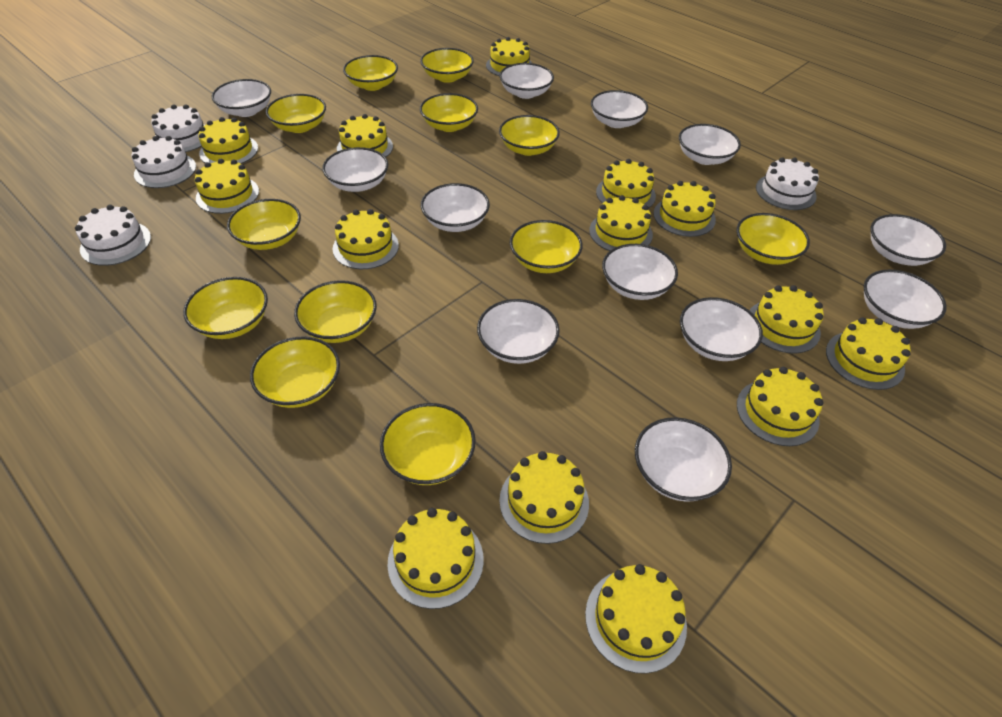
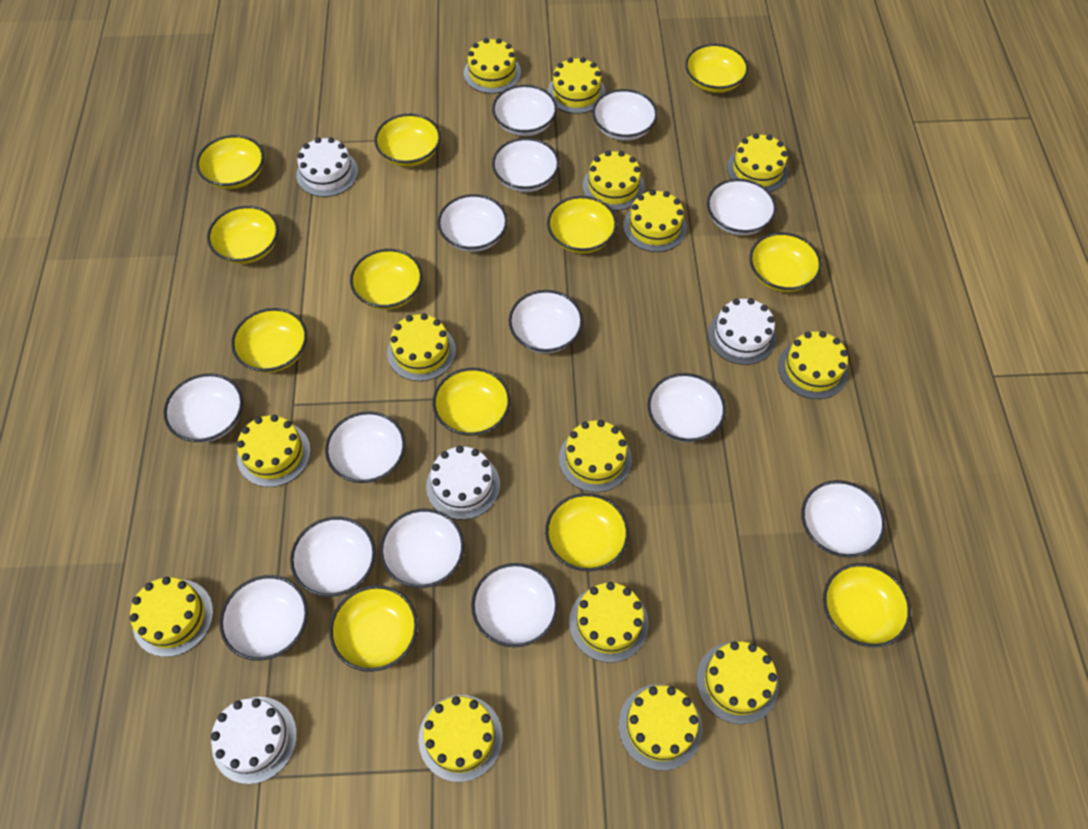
white bowl: 12 -> 14

